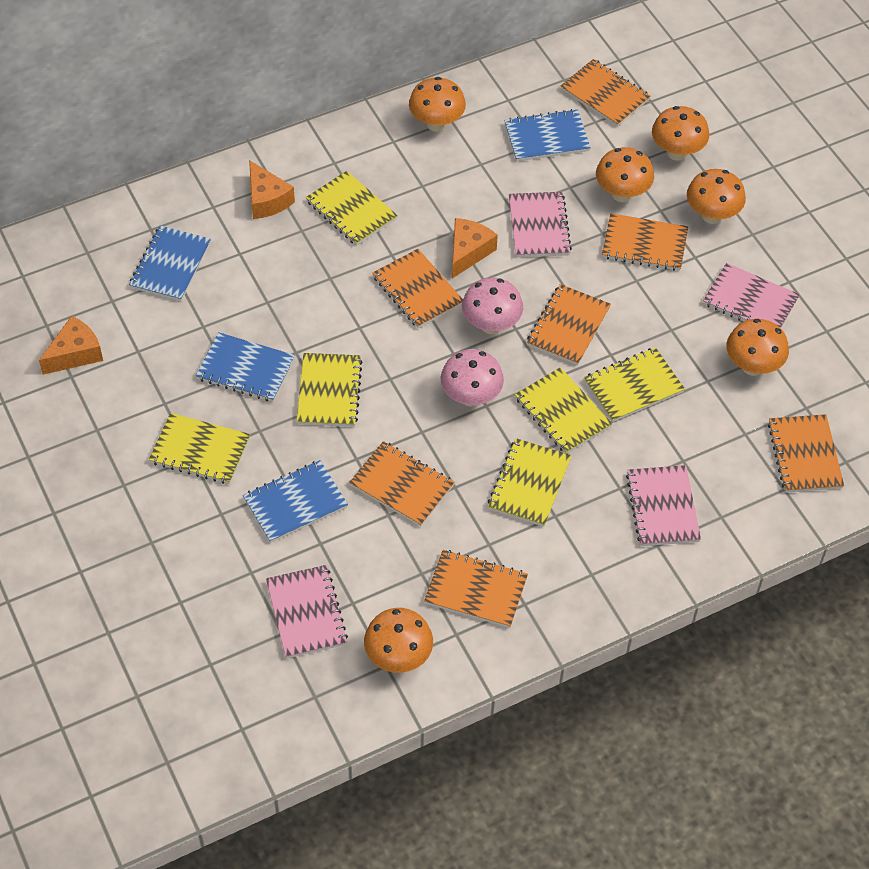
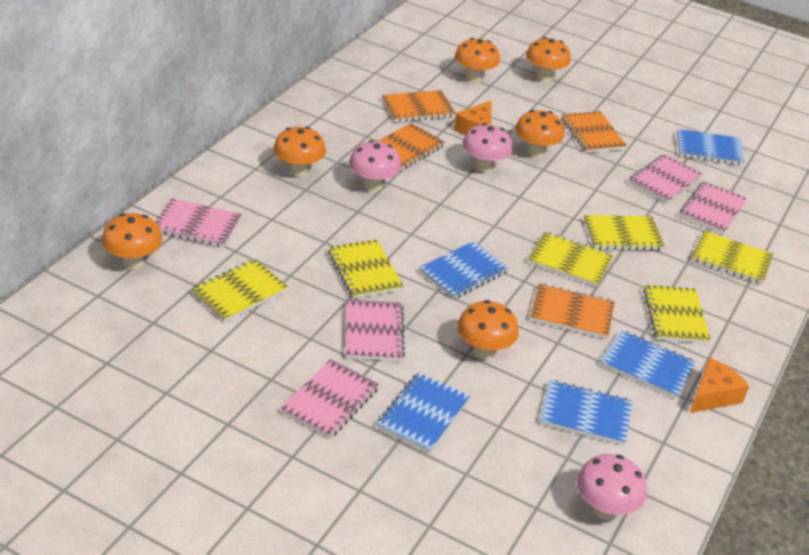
blue notebook: 4 -> 5
orange cheese: 3 -> 2
orange notebook: 7 -> 4
pink mushroom: 2 -> 3
pink notebook: 4 -> 5

